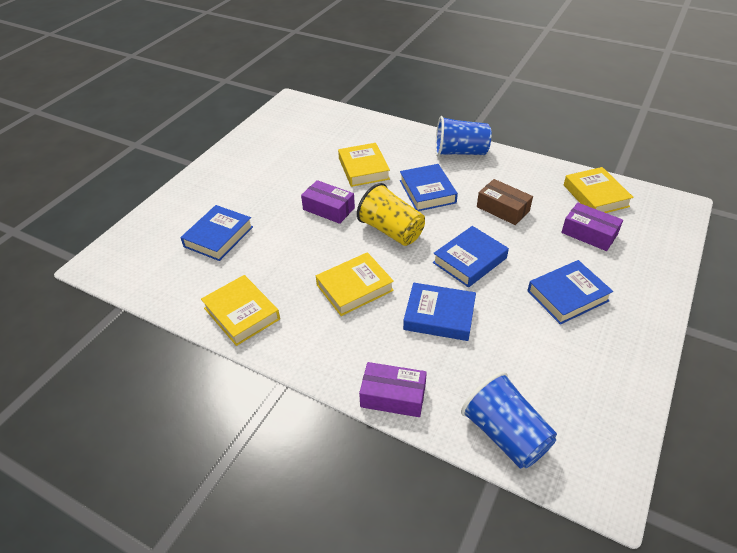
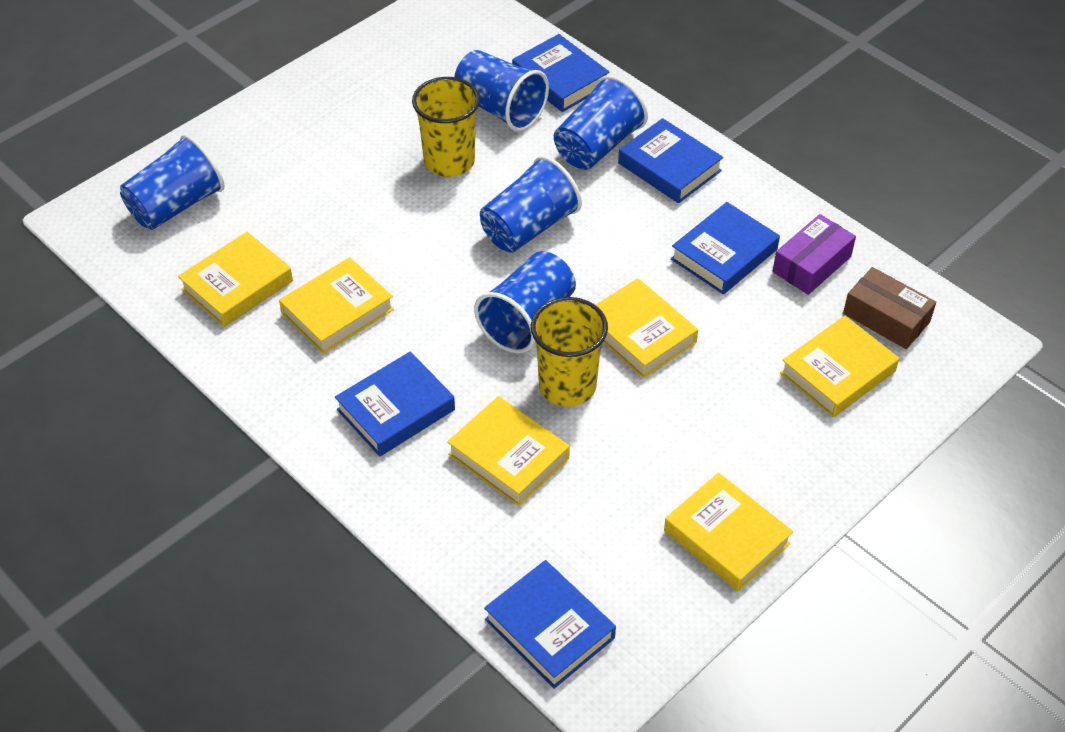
blue cup: 2 -> 5
purple box: 3 -> 1
yellow book: 4 -> 6
yellow cup: 1 -> 2

